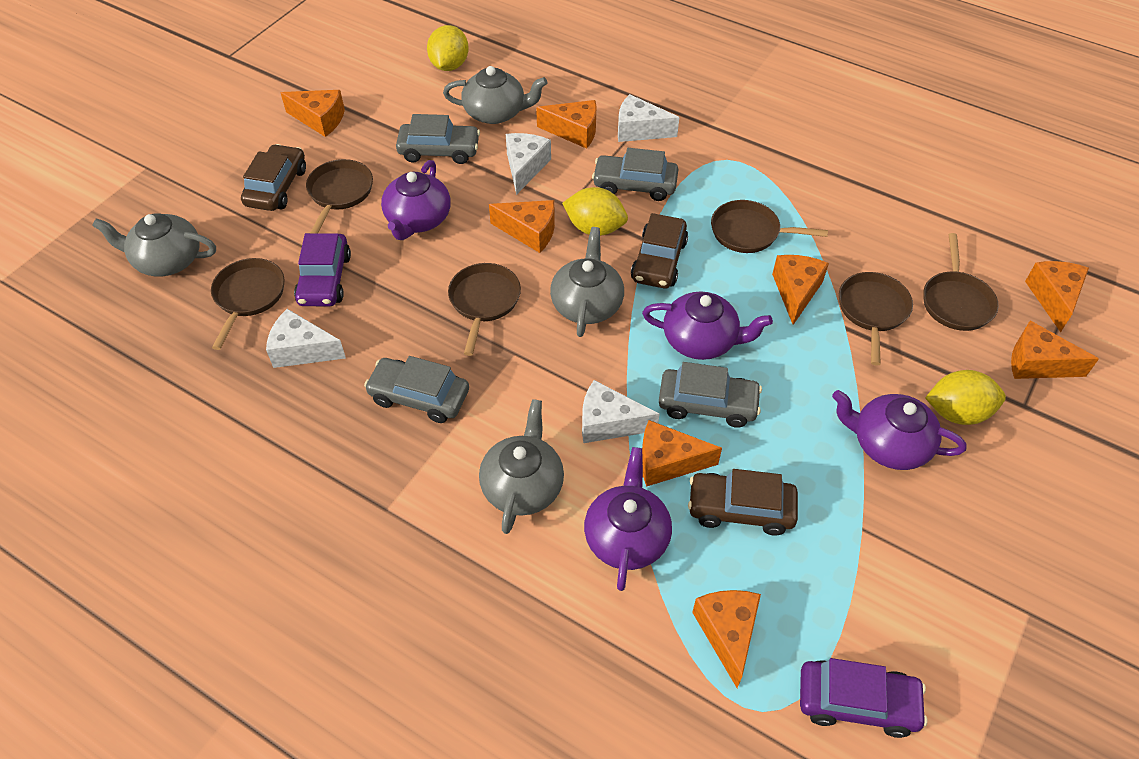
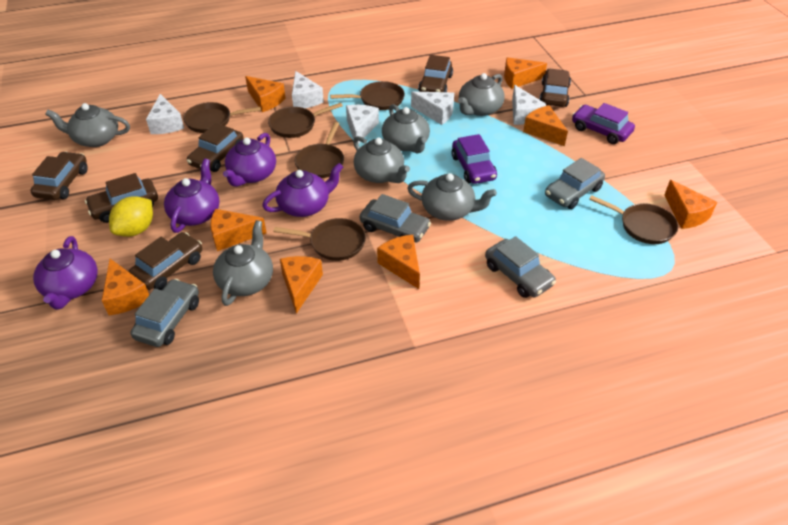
brown car: 3 -> 6
grey teapot: 4 -> 6
white cheese: 4 -> 5
yellow lemon: 3 -> 1

